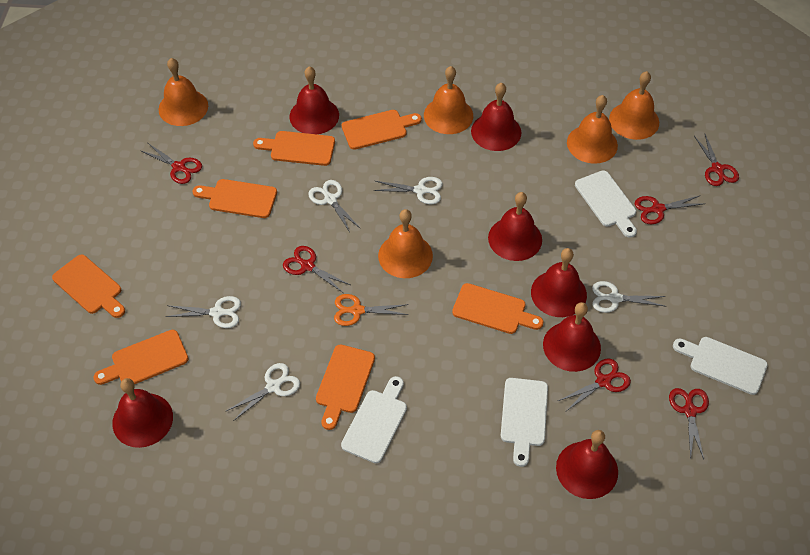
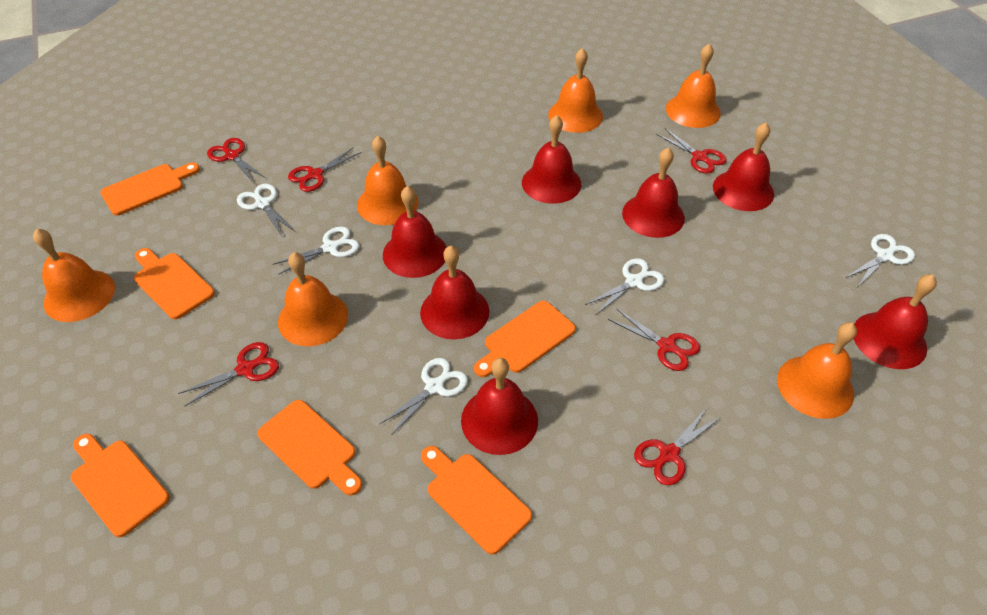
orange bell: 5 -> 6
orange cutting board: 7 -> 6
orange scissors: 1 -> 0
white cutting board: 4 -> 0

